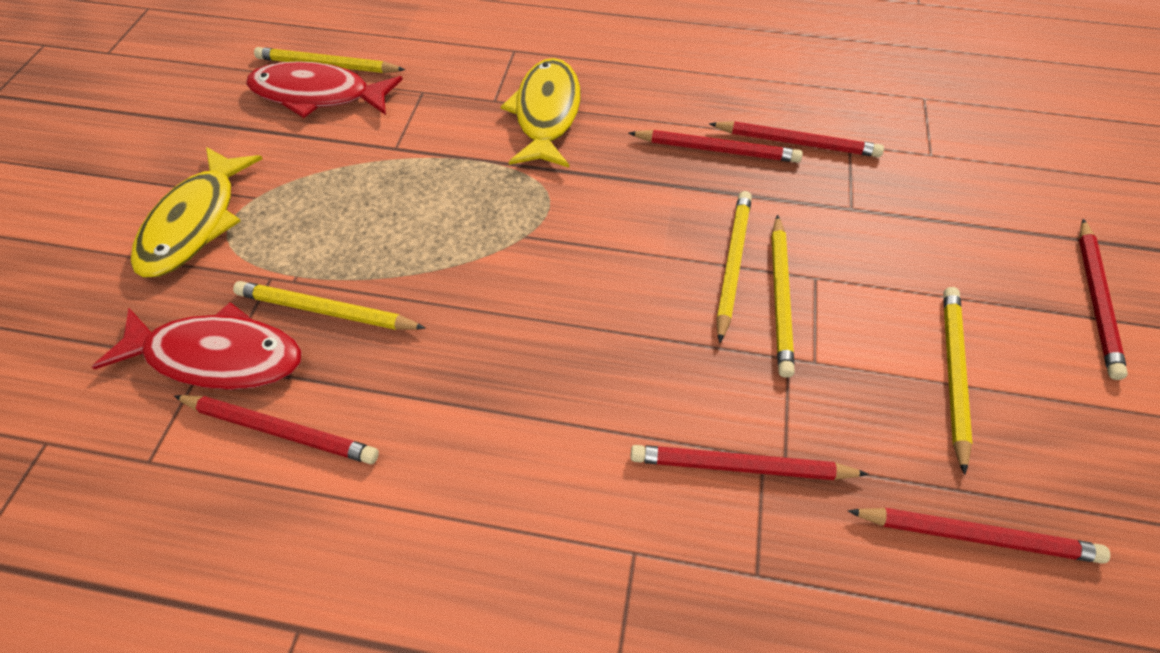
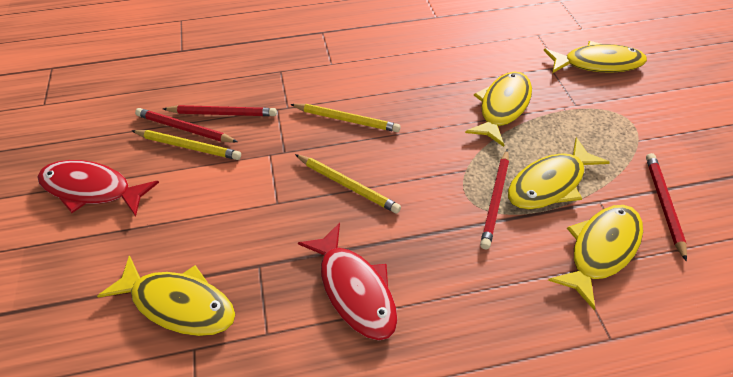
red pencil: 6 -> 4
yellow fish: 2 -> 5
yellow pencil: 5 -> 3

